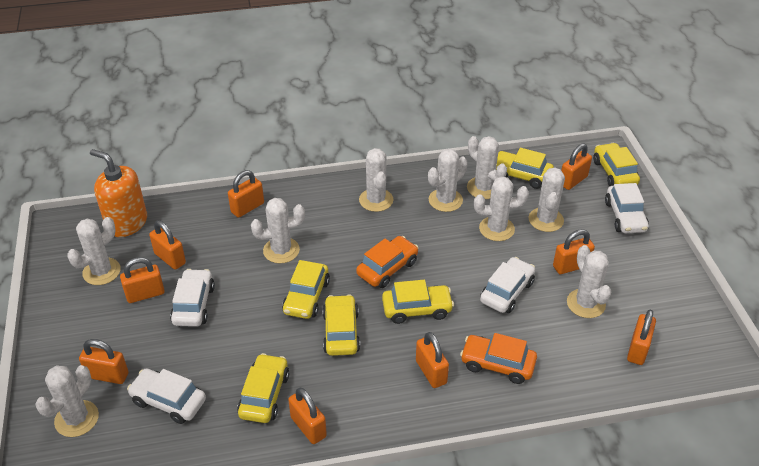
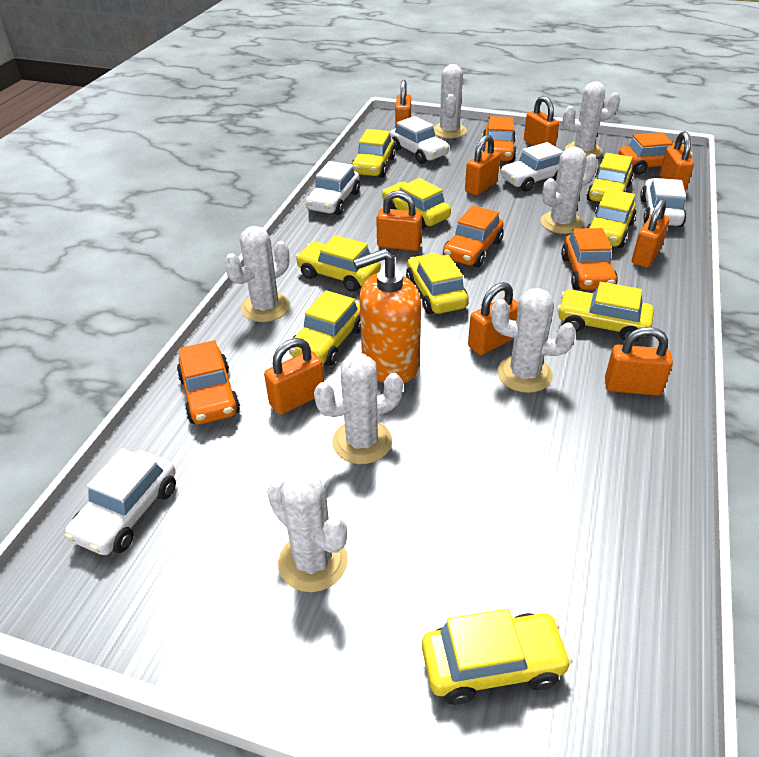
orange car: 2 -> 5
white cactus: 9 -> 7
white car: 4 -> 5
yellow car: 6 -> 9

